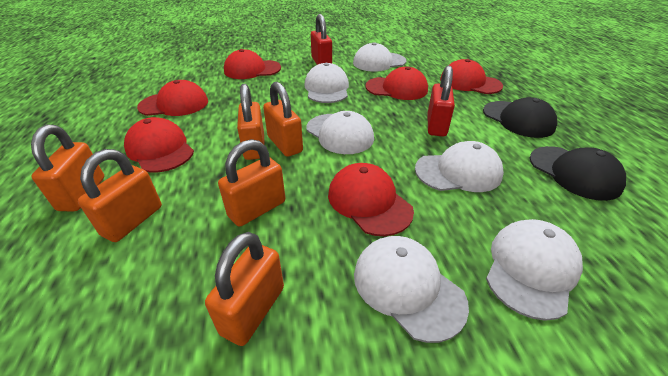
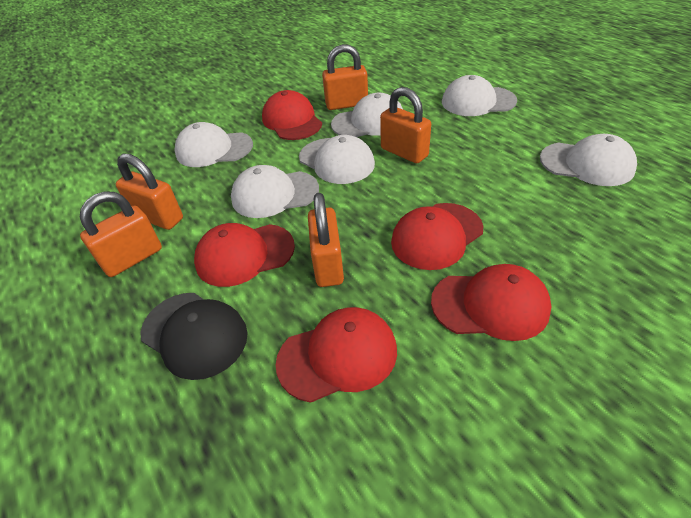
black cap: 2 -> 1
orange padlock: 6 -> 5
red cap: 6 -> 5
red padlock: 2 -> 0

